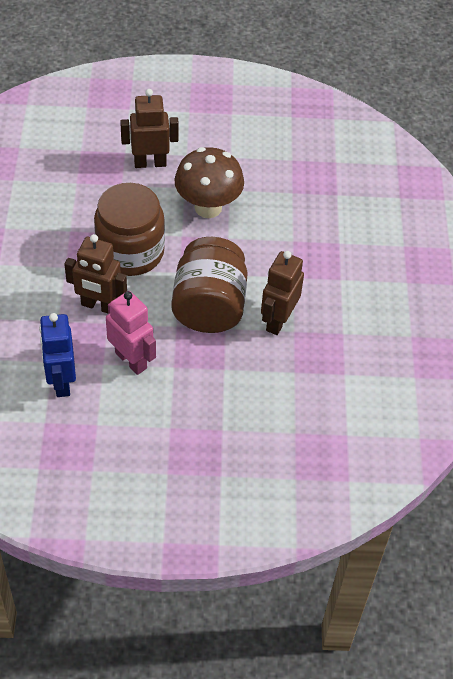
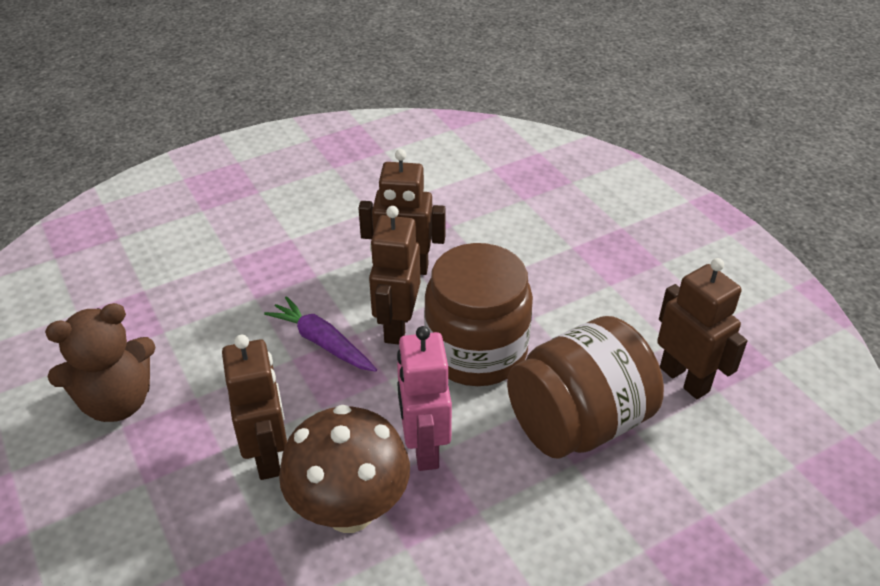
blue robot: 1 -> 0
brown robot: 3 -> 4
brown teddy bear: 0 -> 1
purple carrot: 0 -> 1

